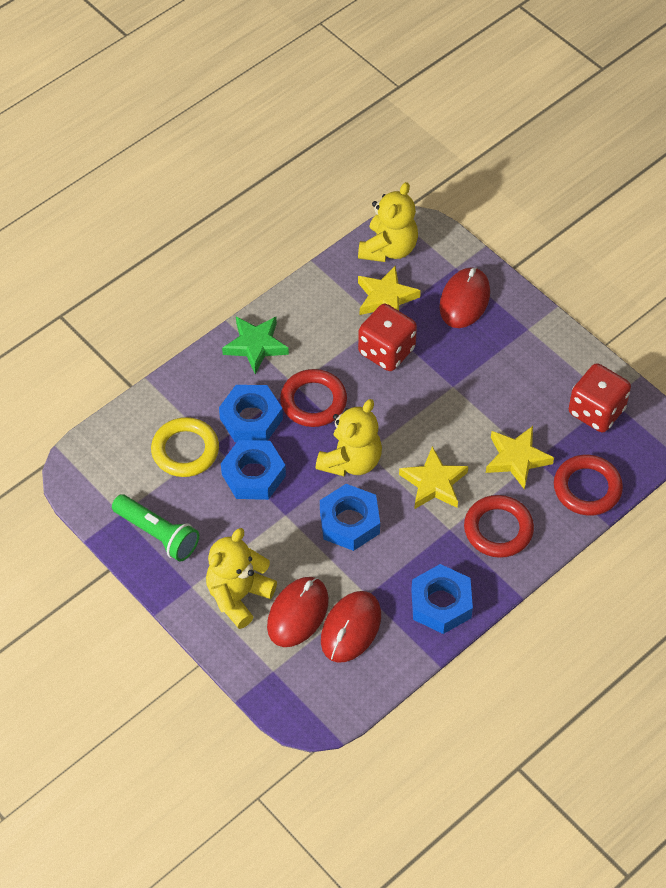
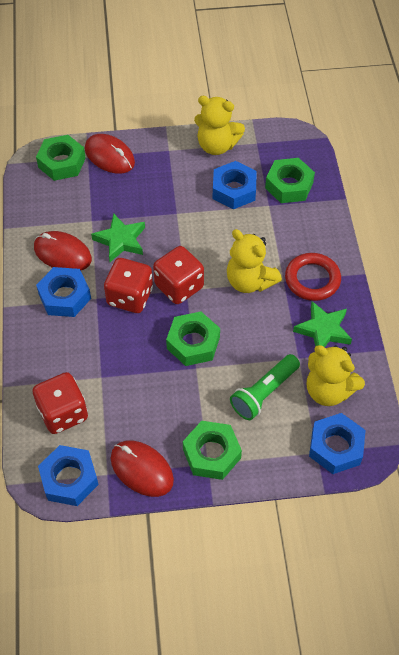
green nut: 0 -> 4
green star: 1 -> 2
red dice: 2 -> 3
red ring: 3 -> 1
yellow ring: 1 -> 0
yellow star: 3 -> 0

